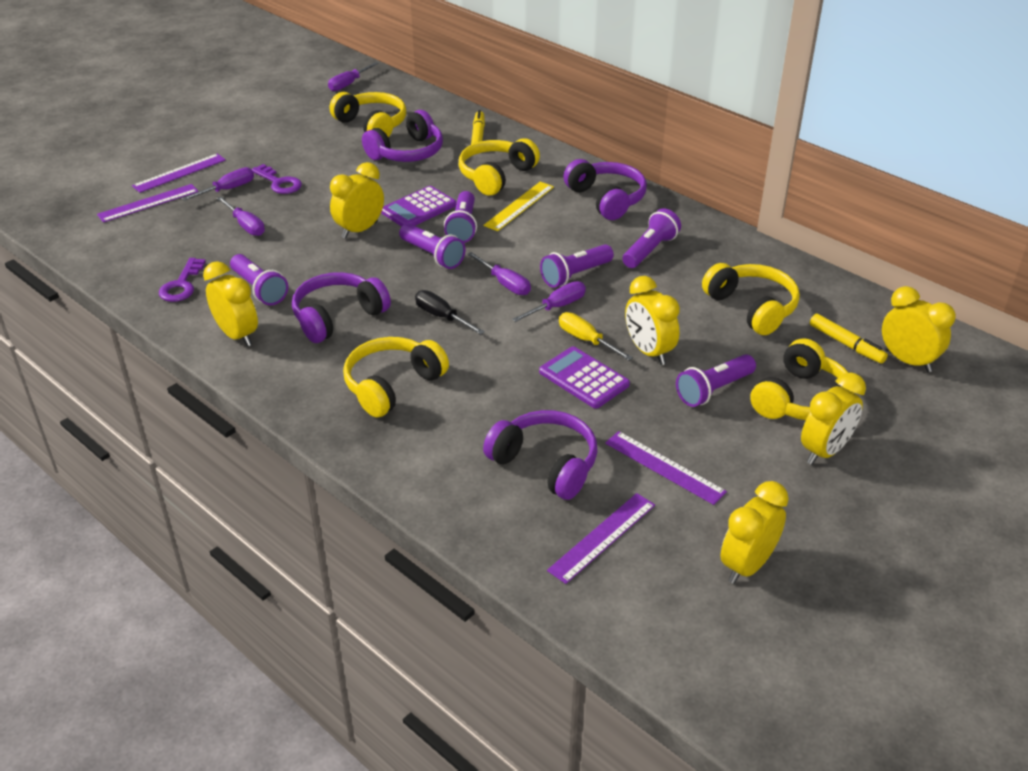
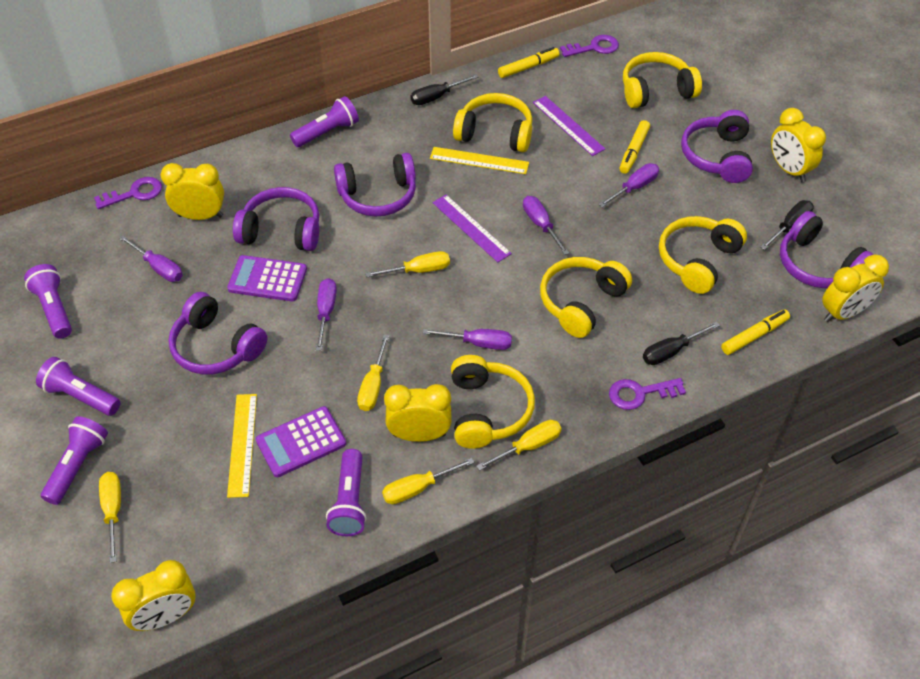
black screwdriver: 1 -> 3
purple flashlight: 6 -> 5
purple headphones: 4 -> 5
purple key: 2 -> 3
purple ruler: 4 -> 2
yellow clock: 6 -> 5
yellow marker: 2 -> 3
yellow ruler: 1 -> 2
yellow screwdriver: 1 -> 5

